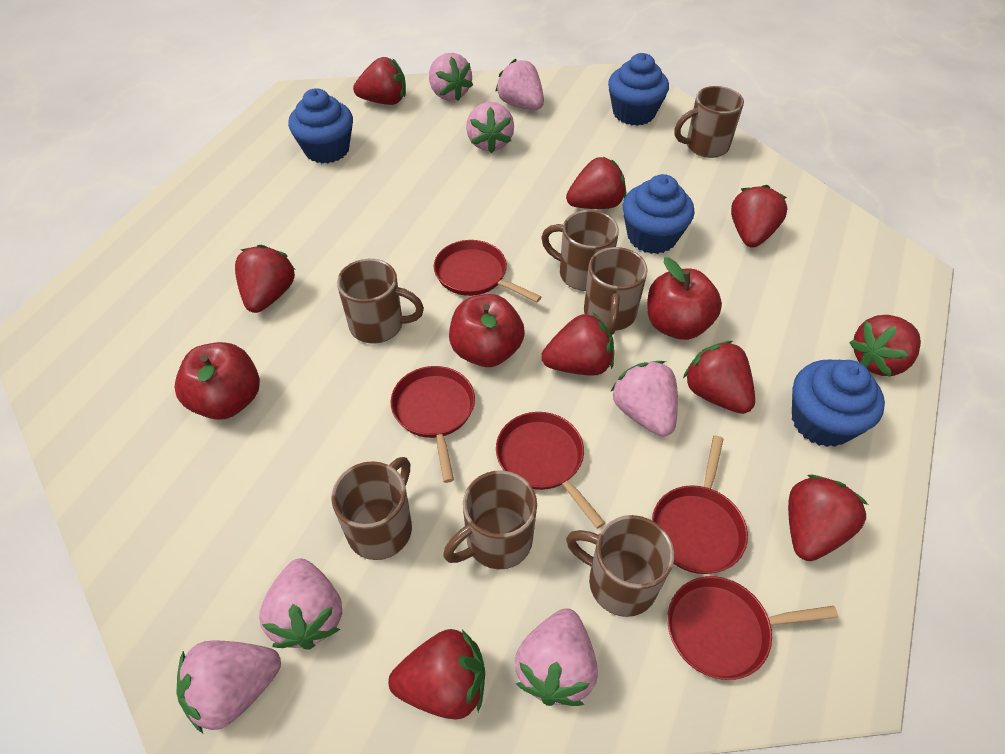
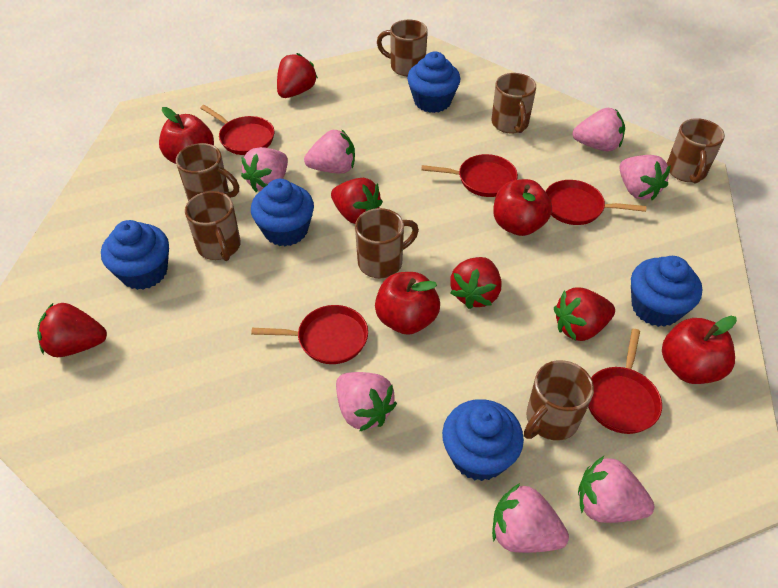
blue cupcake: 4 -> 5
red apple: 3 -> 4
red strawberry: 9 -> 5

